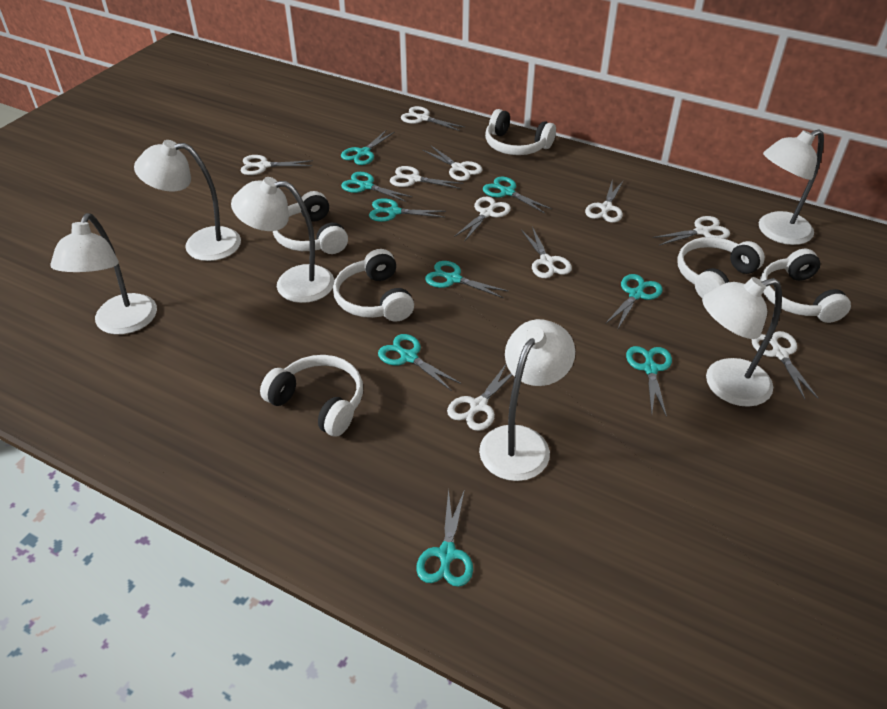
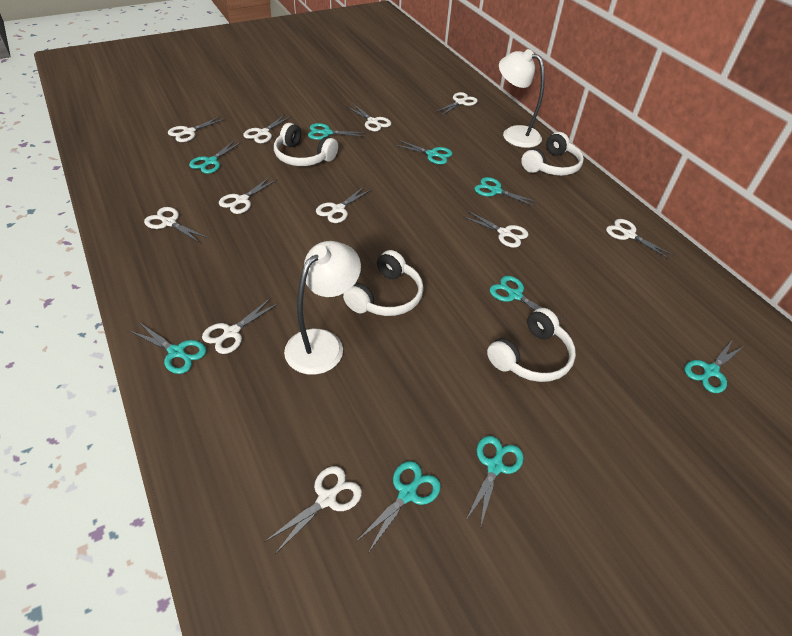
white headphones: 6 -> 4
white lamp: 6 -> 2
white scissors: 10 -> 11

